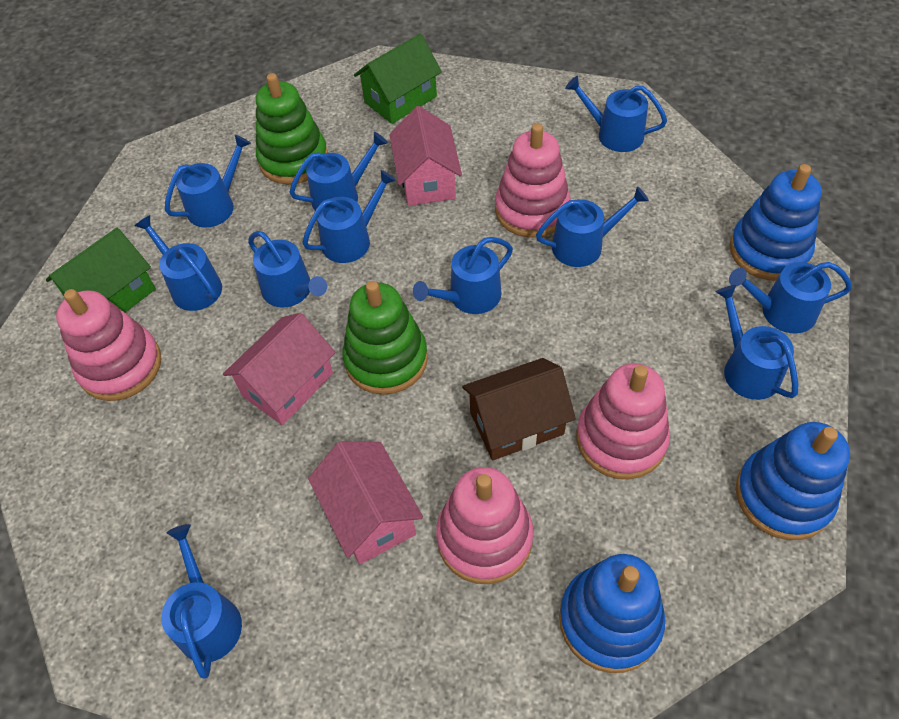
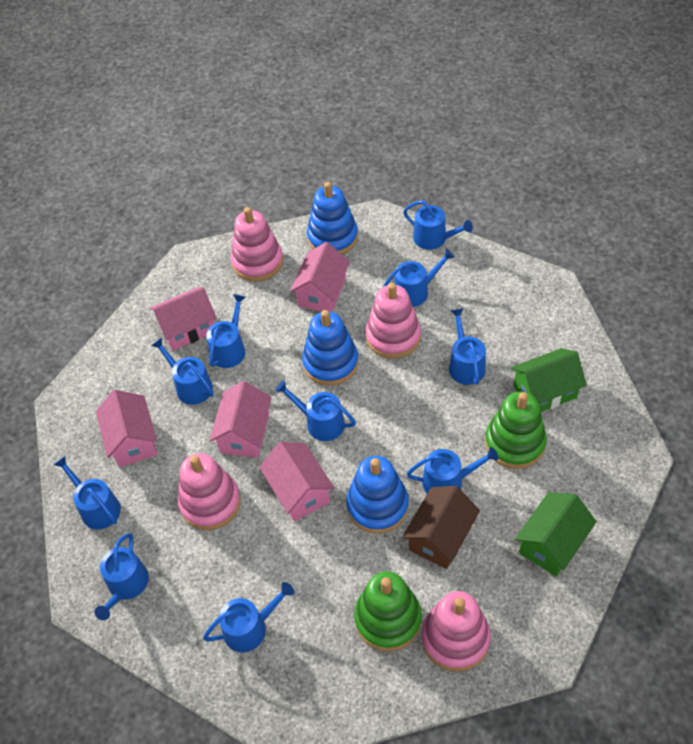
blue watering can: 11 -> 10
pink house: 3 -> 5

